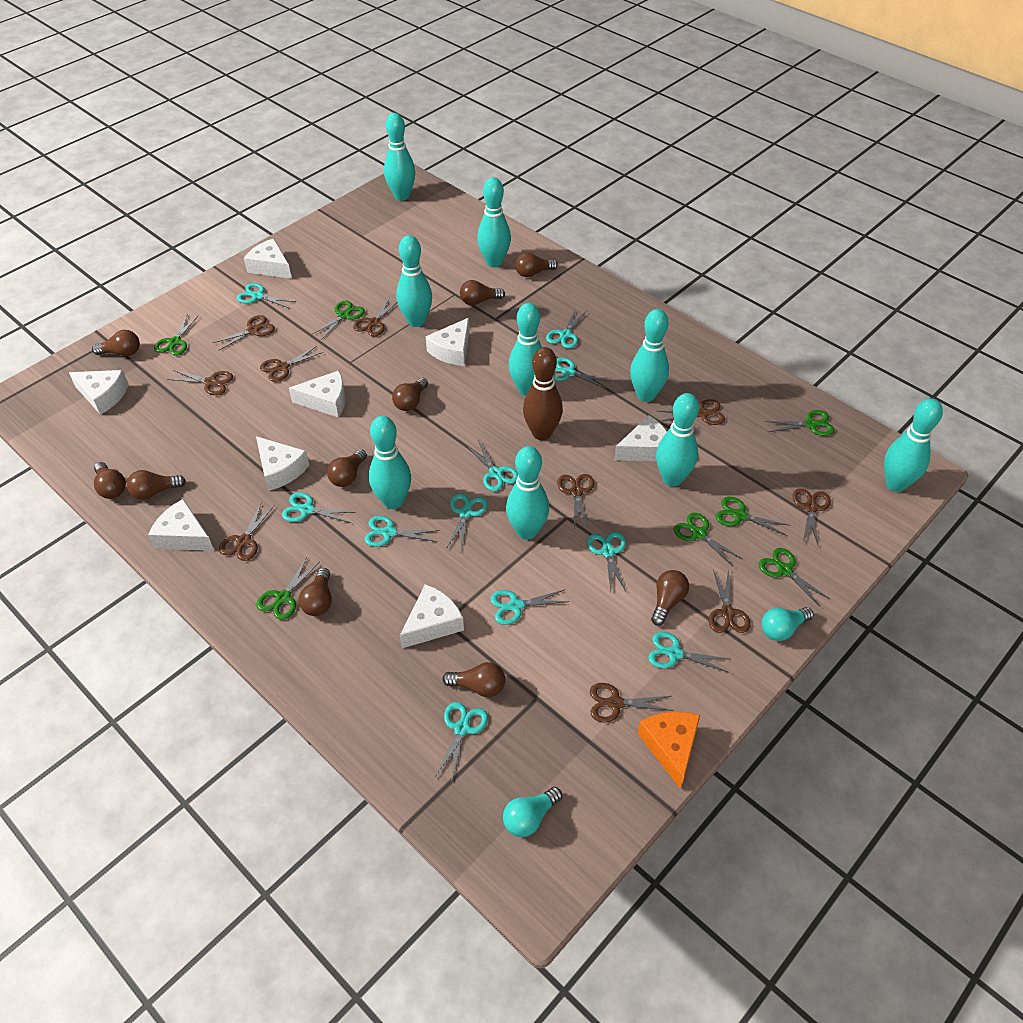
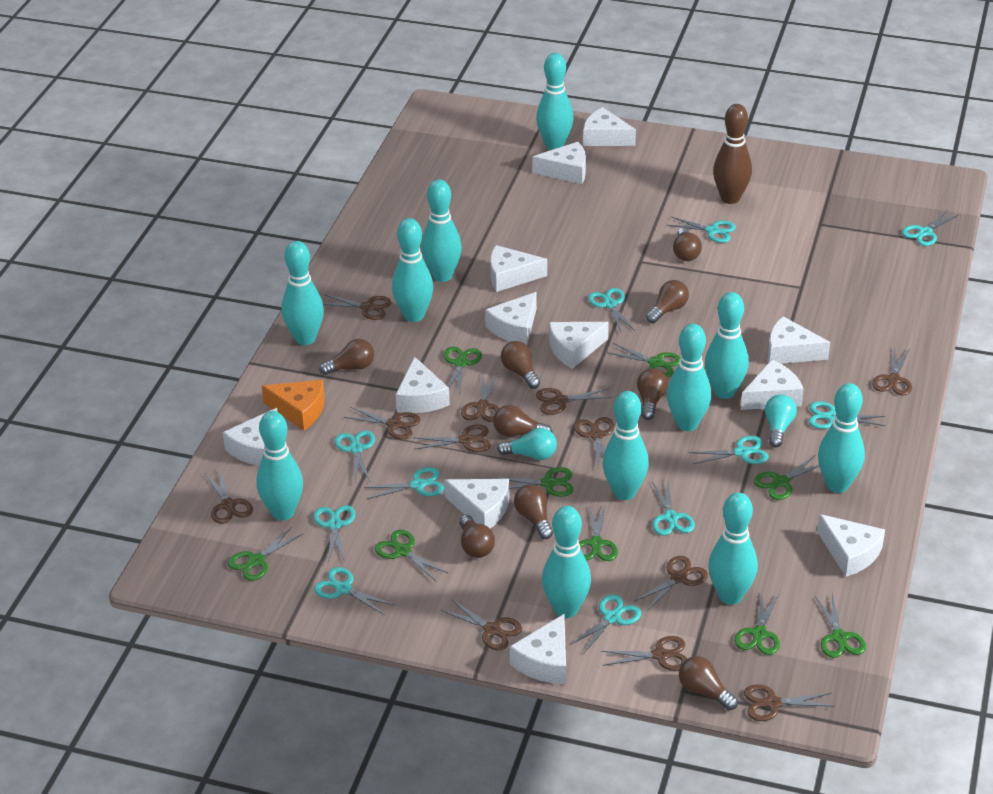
brown light bulb: 10 -> 9
brown scissors: 10 -> 12
green scissors: 7 -> 9
turquoise bowling pin: 9 -> 11
white cheese: 8 -> 12

